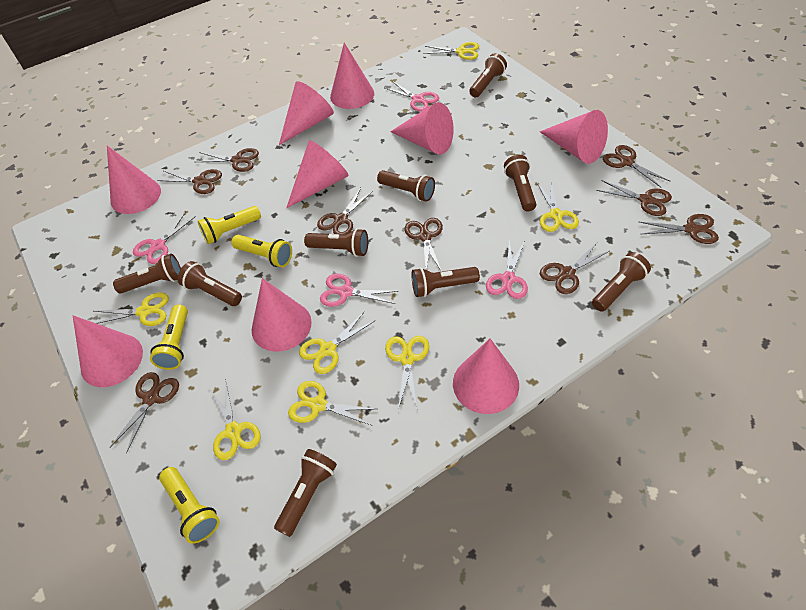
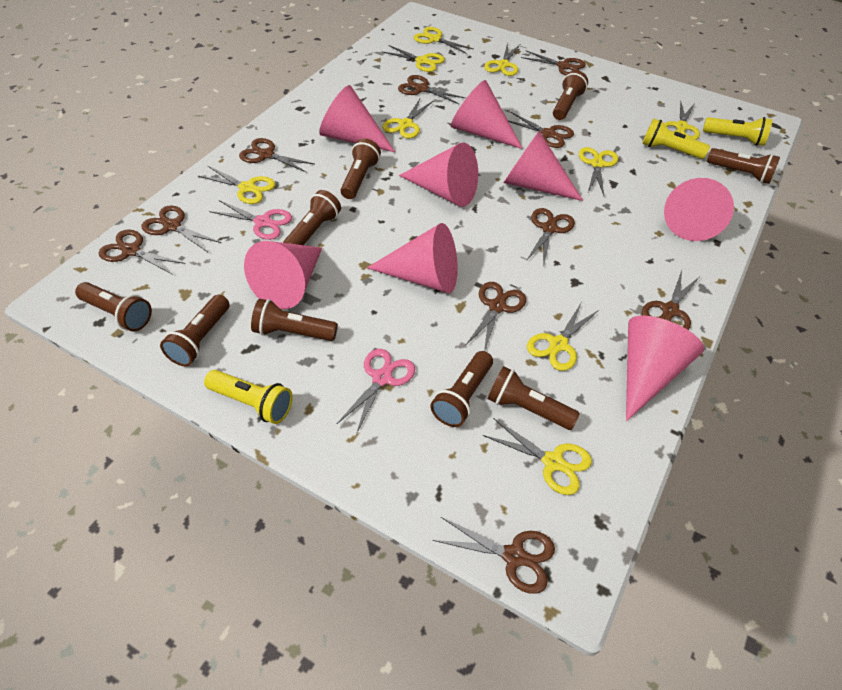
brown scissors: 9 -> 10
pink cone: 9 -> 8
pink scissors: 4 -> 2
yellow flashlight: 4 -> 3
yellow scissors: 7 -> 9

